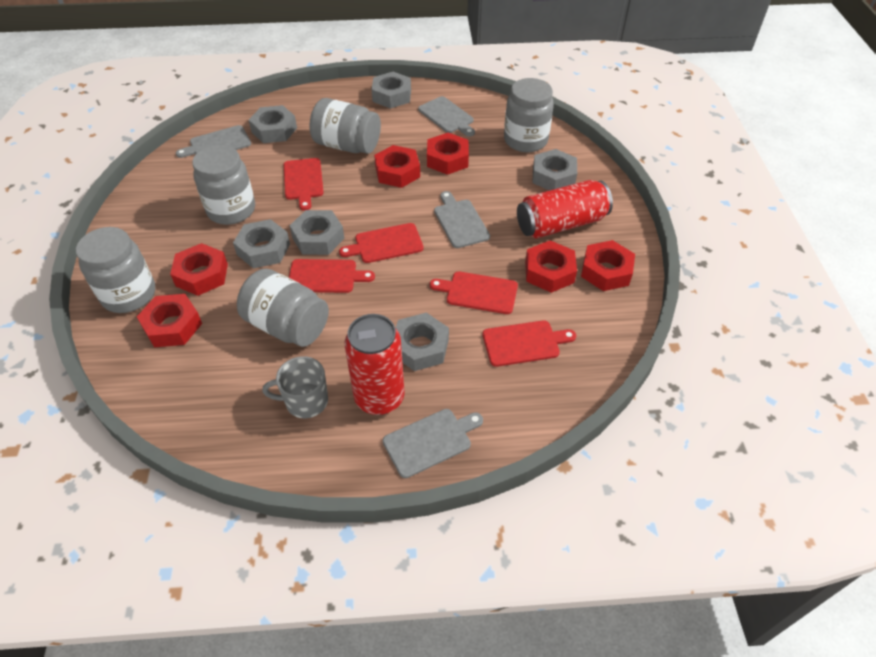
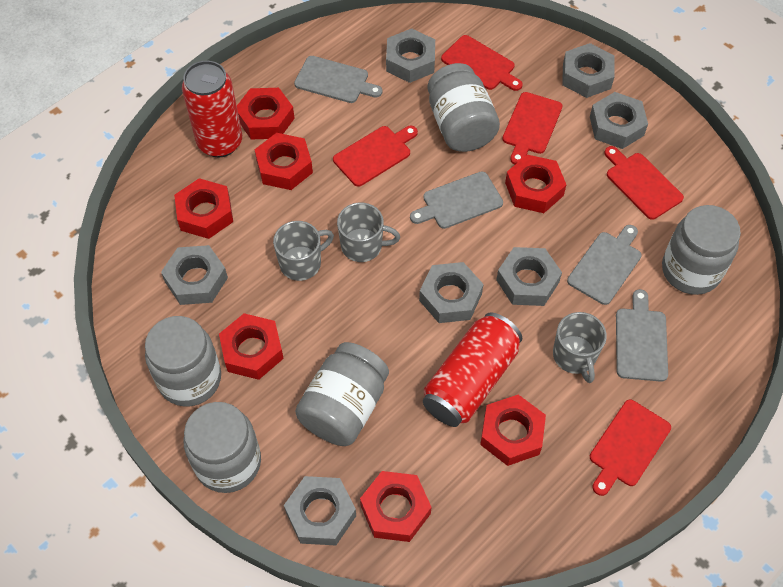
grey mug: 1 -> 3
grey nut: 6 -> 7
red nut: 6 -> 7

